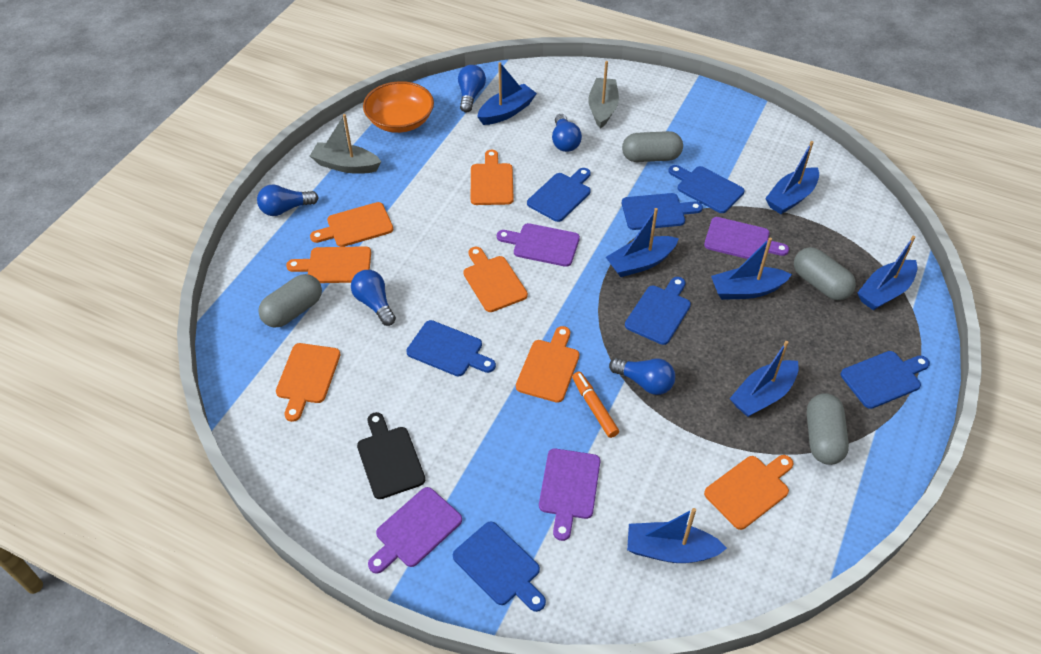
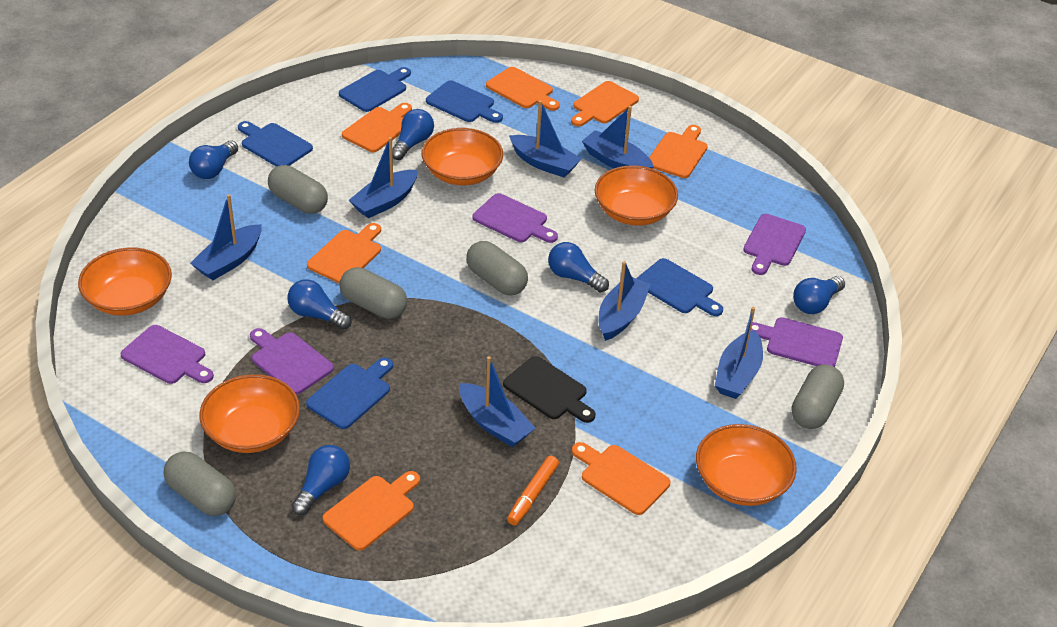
blue cutting board: 7 -> 5
blue light bulb: 5 -> 6
grey boat: 2 -> 0
grey capsule: 4 -> 5
orange bowl: 1 -> 5
purple cutting board: 4 -> 5

